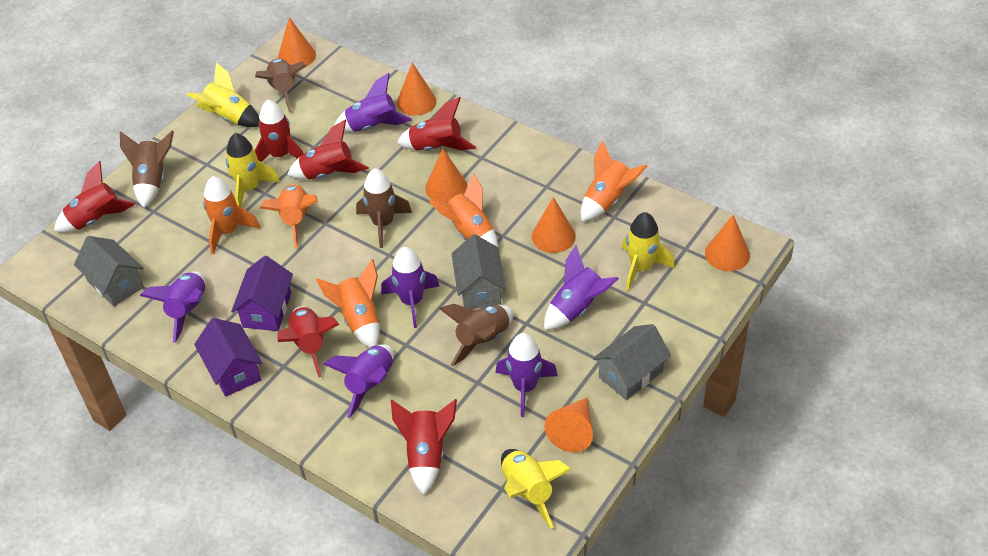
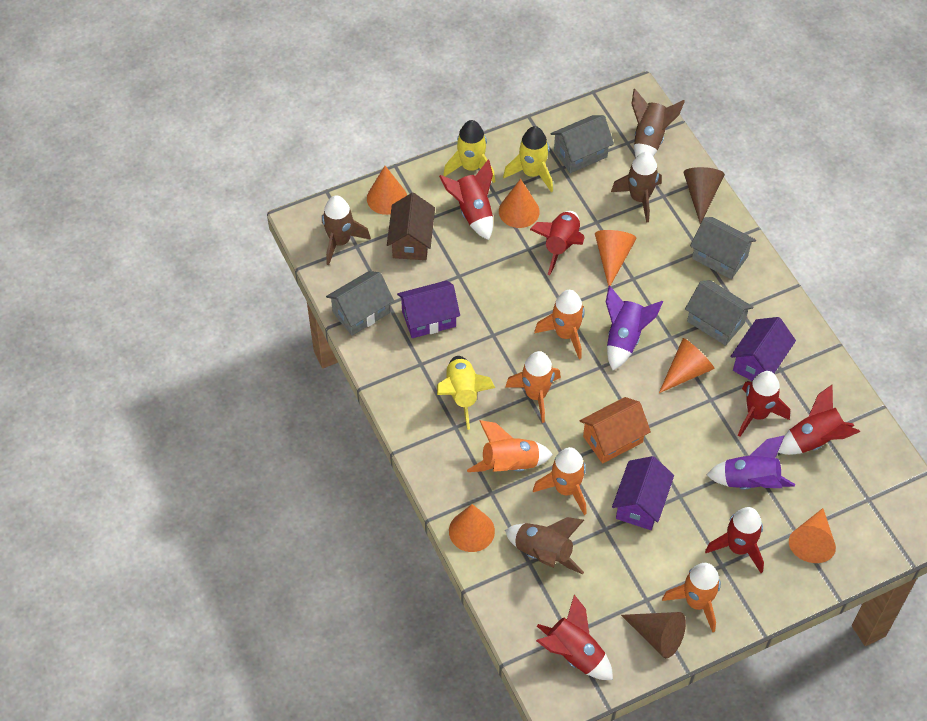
brown cone: 0 -> 2
brown house: 0 -> 1
grey house: 3 -> 4
orange house: 0 -> 1
purple house: 2 -> 3
purple rocket: 6 -> 2
yellow rocket: 4 -> 3

